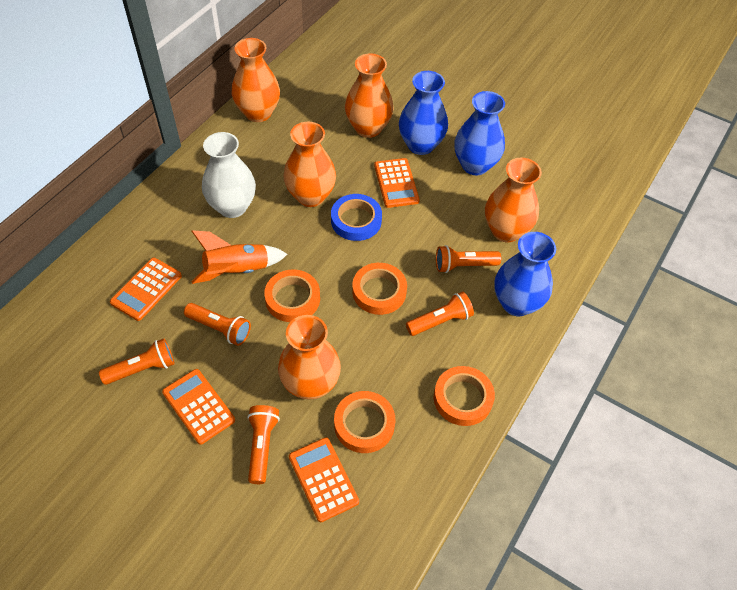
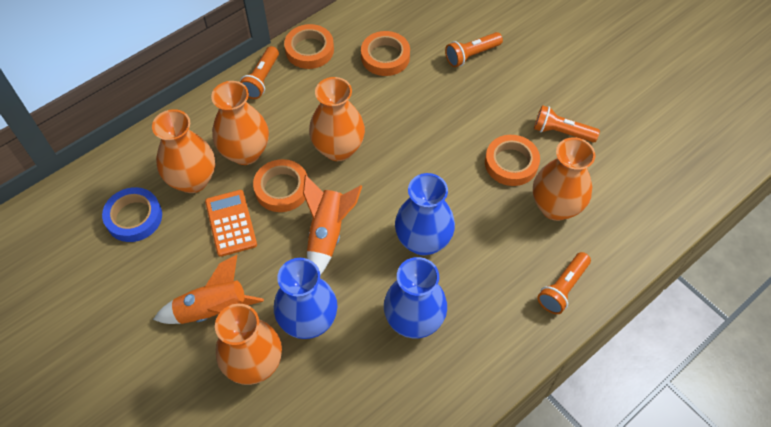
orange calculator: 4 -> 1
orange flashlight: 5 -> 4
orange rocket: 1 -> 2
white vase: 1 -> 0

